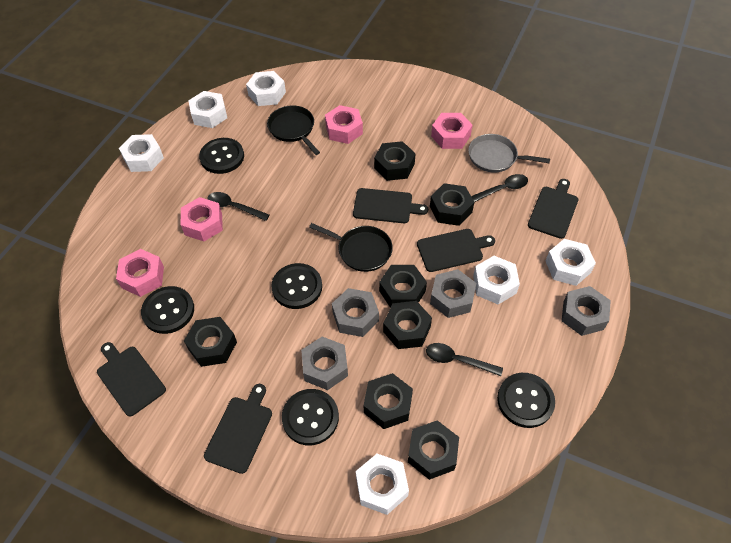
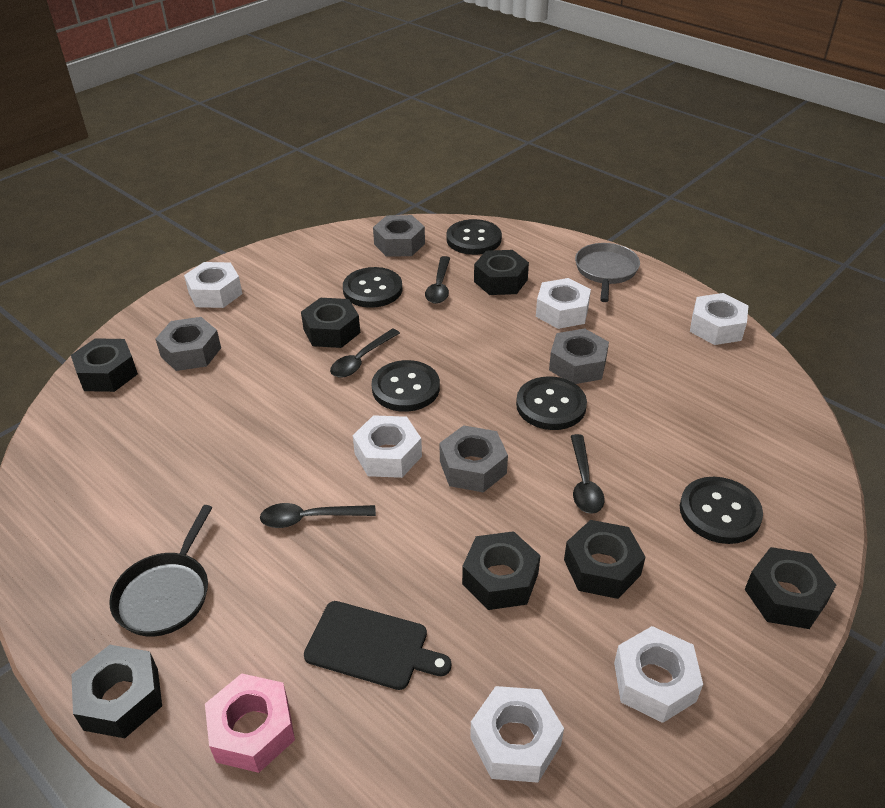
black cutting board: 5 -> 1
black pan: 2 -> 1
black spoon: 3 -> 4
pink nut: 4 -> 1

